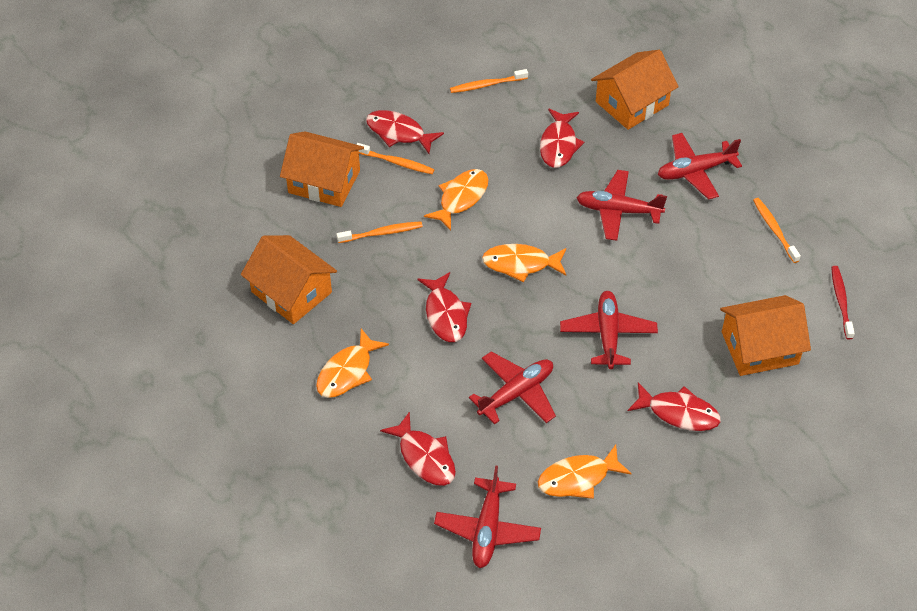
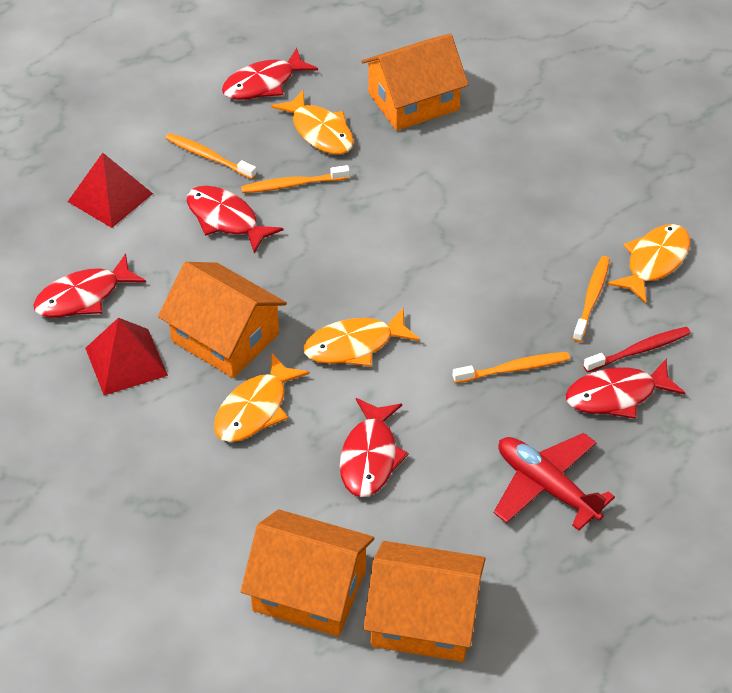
red plane: 5 -> 1
red pyramid: 0 -> 2

